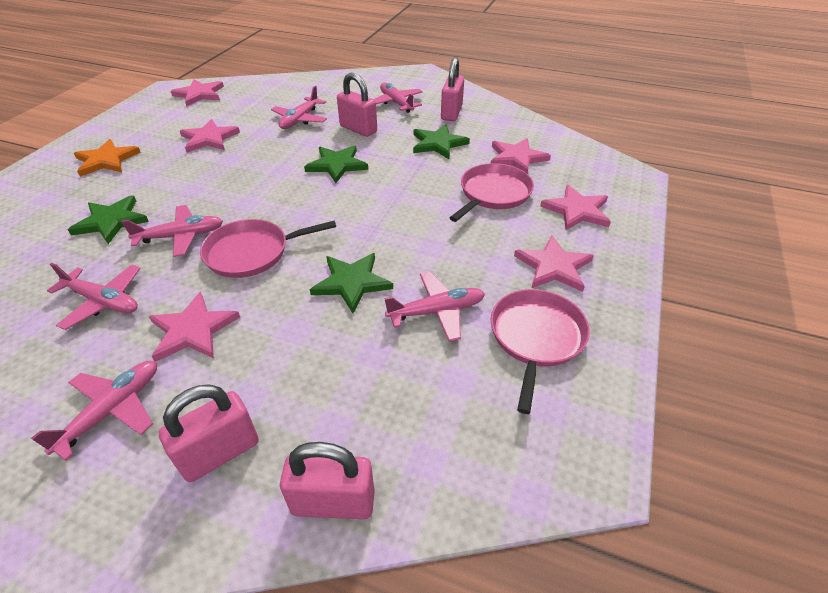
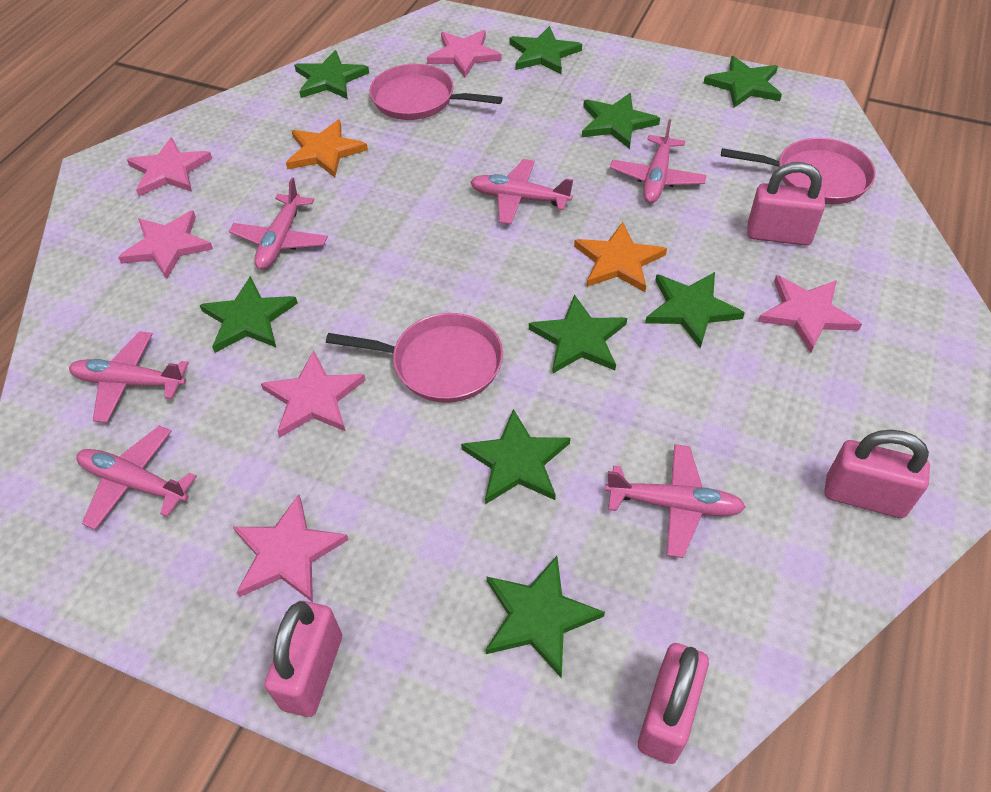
green star: 4 -> 9
orange star: 1 -> 2

